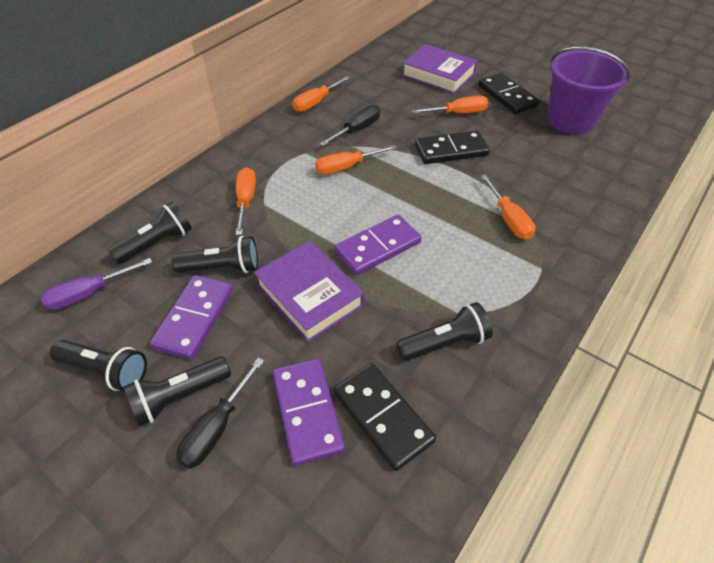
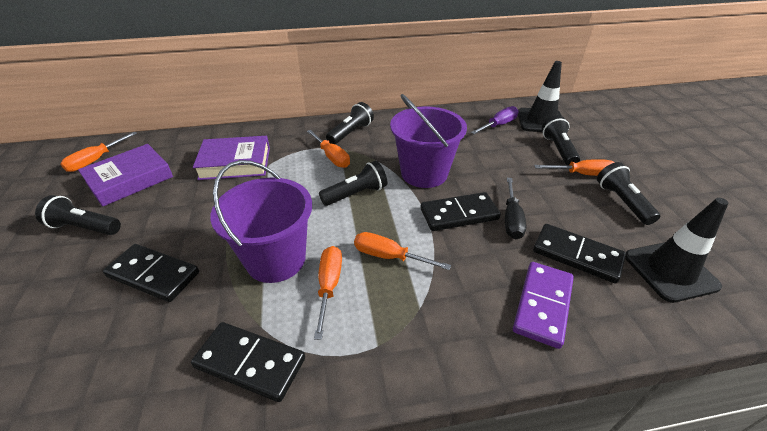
black domino: 3 -> 4
black screwdriver: 2 -> 1
black traffic cone: 0 -> 2
purple bucket: 1 -> 2
purple domino: 3 -> 1

